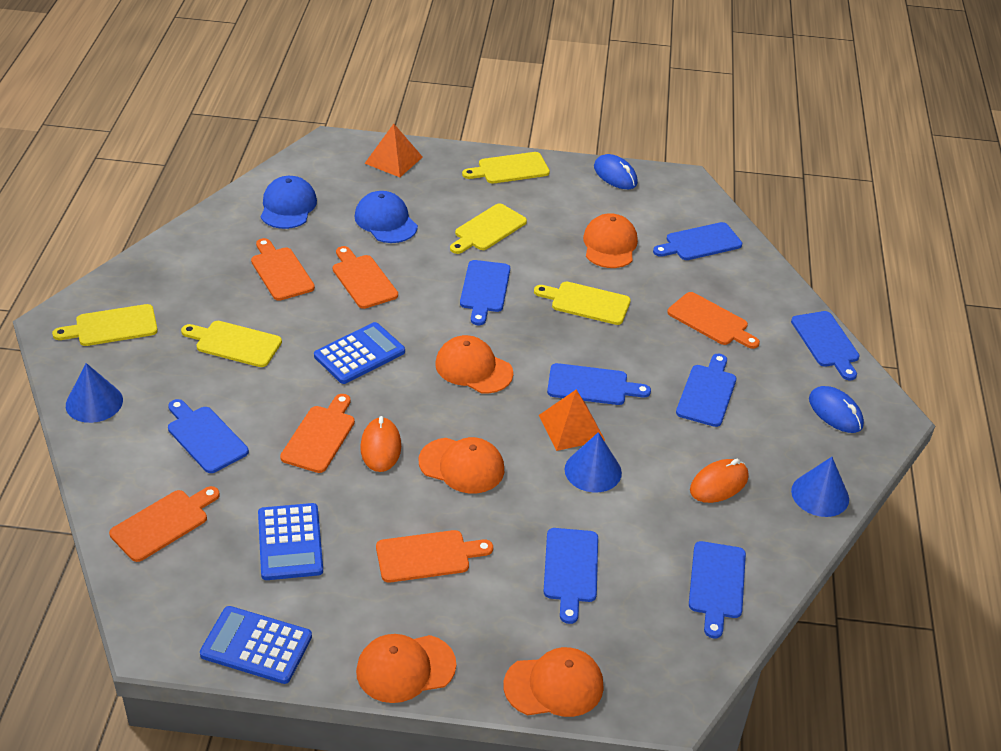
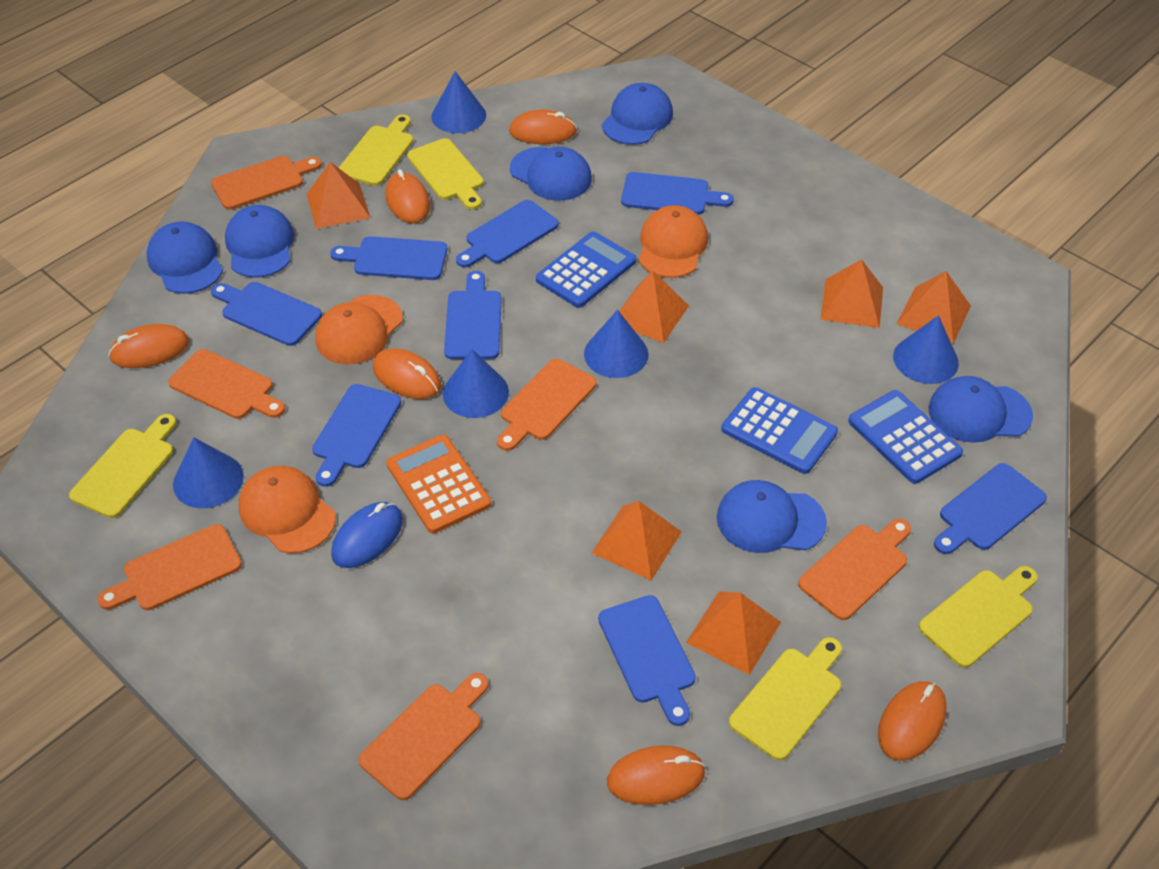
blue cap: 2 -> 6
blue cone: 3 -> 5
blue mouse: 2 -> 1
orange calculator: 0 -> 1
orange cap: 5 -> 3
orange mouse: 2 -> 6
orange pyramid: 2 -> 6

